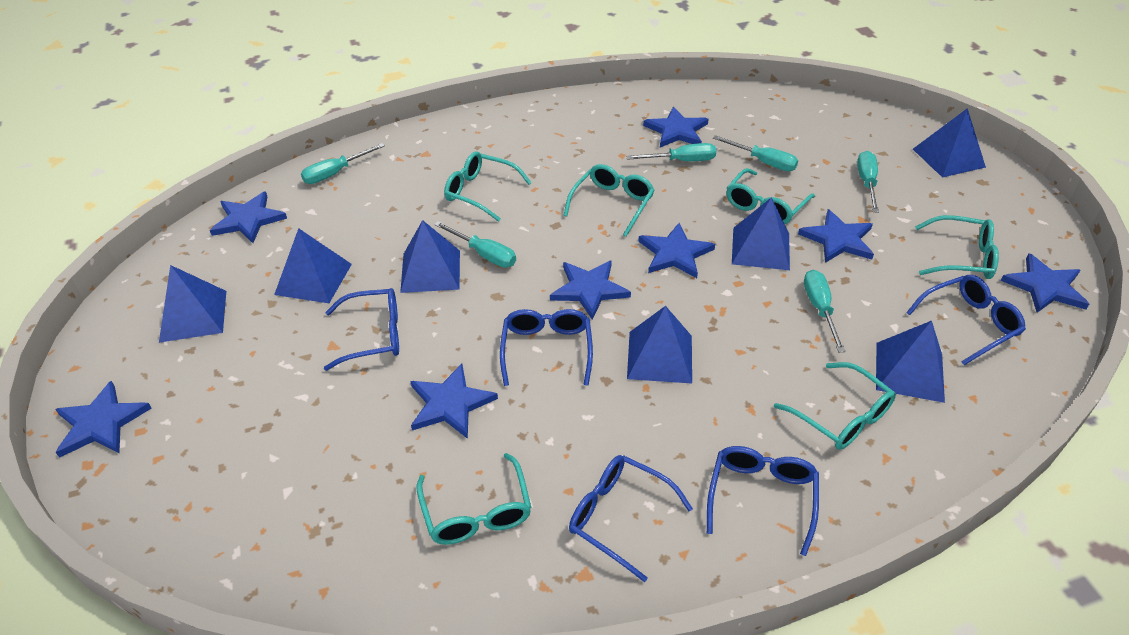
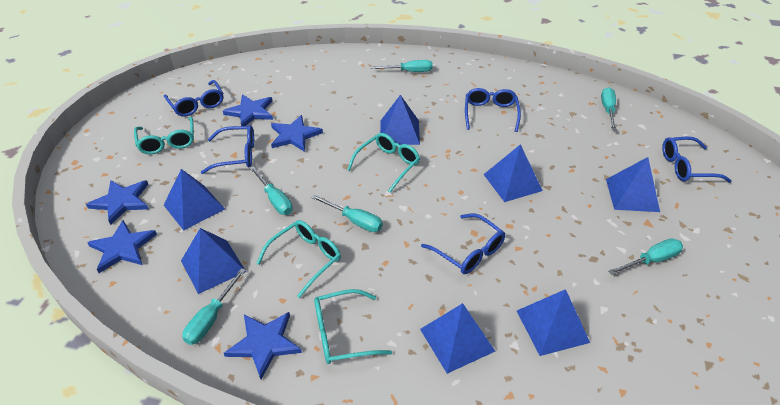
blue star: 8 -> 5
turquoise glasses: 6 -> 4

